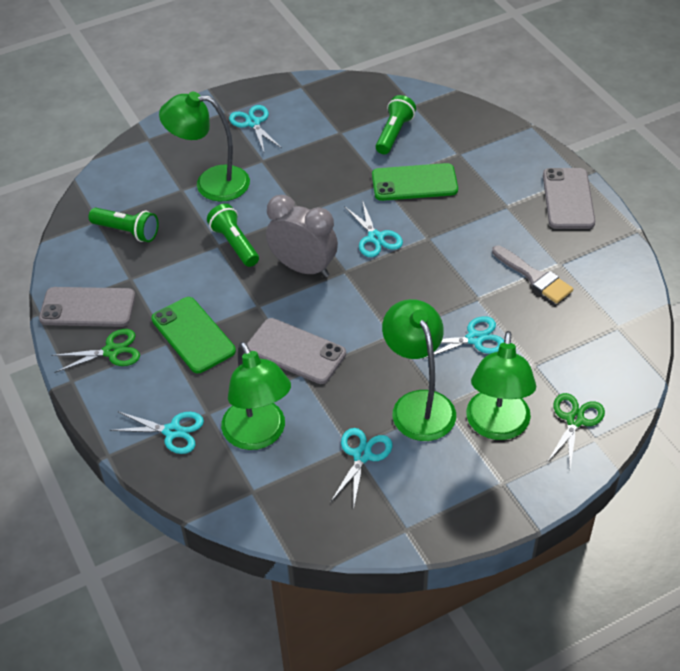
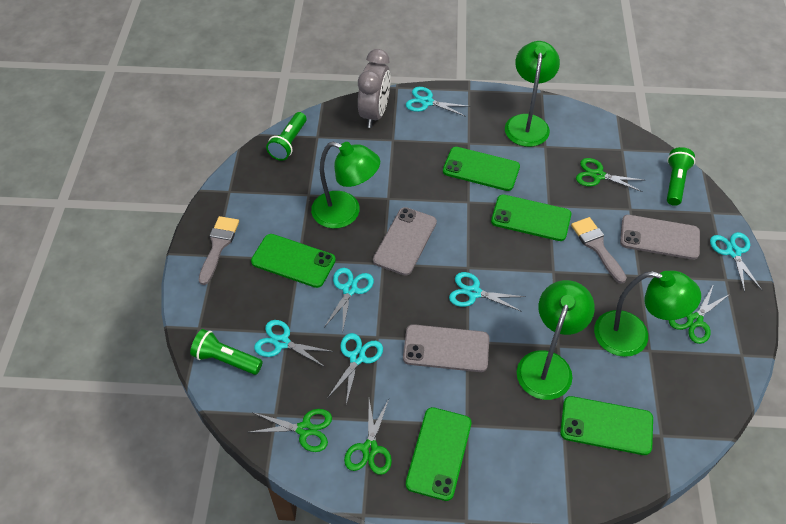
green phone: 2 -> 5
green scissors: 2 -> 4
grey brush: 1 -> 2
turquoise scissors: 5 -> 6

